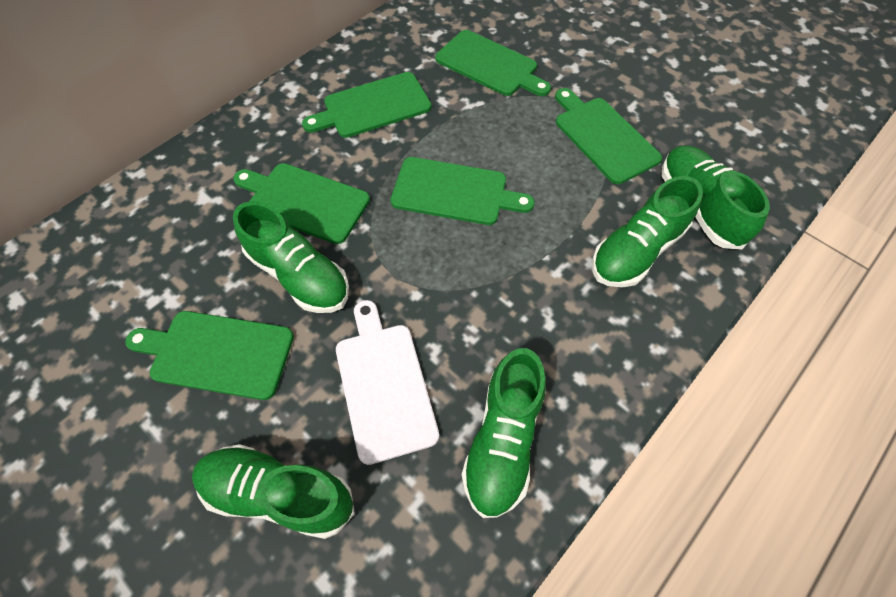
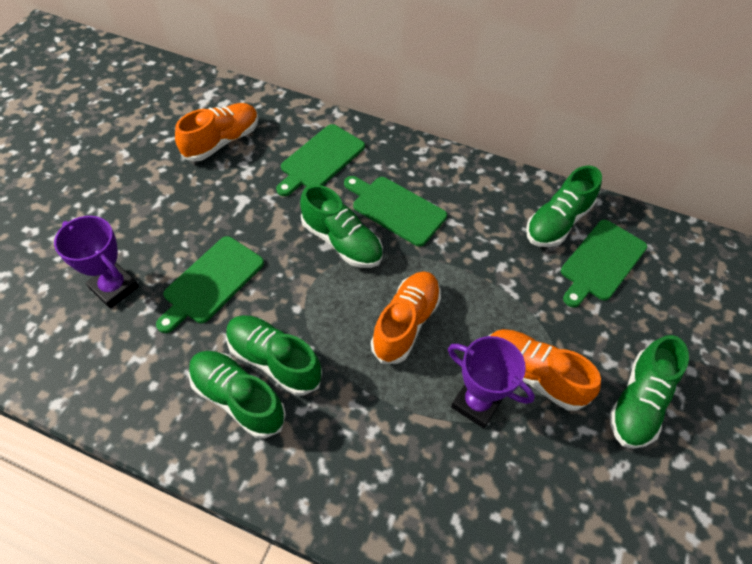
green cutting board: 6 -> 4
orange shoe: 0 -> 3
purple trophy: 0 -> 2
white cutting board: 1 -> 0

